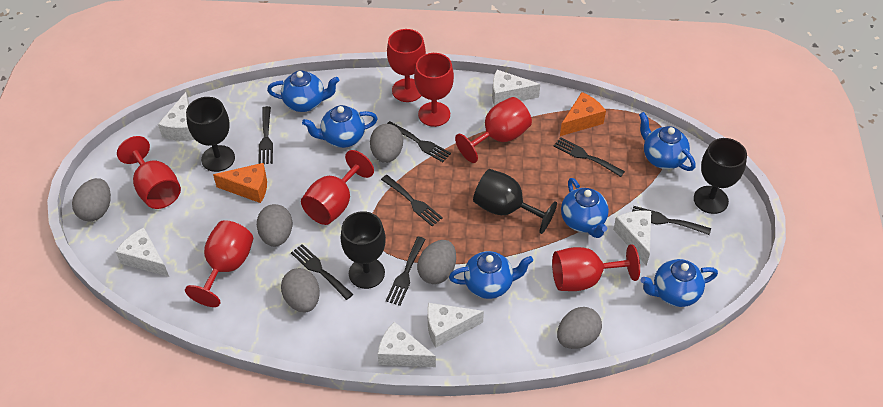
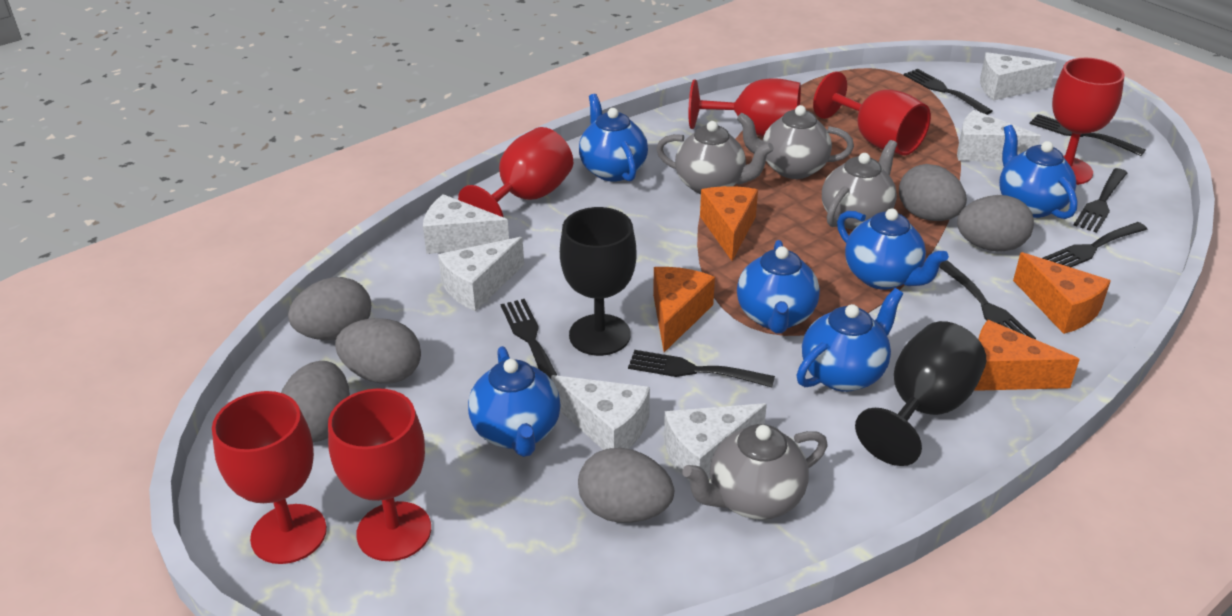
black goblet: 4 -> 2
grey teapot: 0 -> 4
orange cheese: 2 -> 4
red goblet: 7 -> 6

